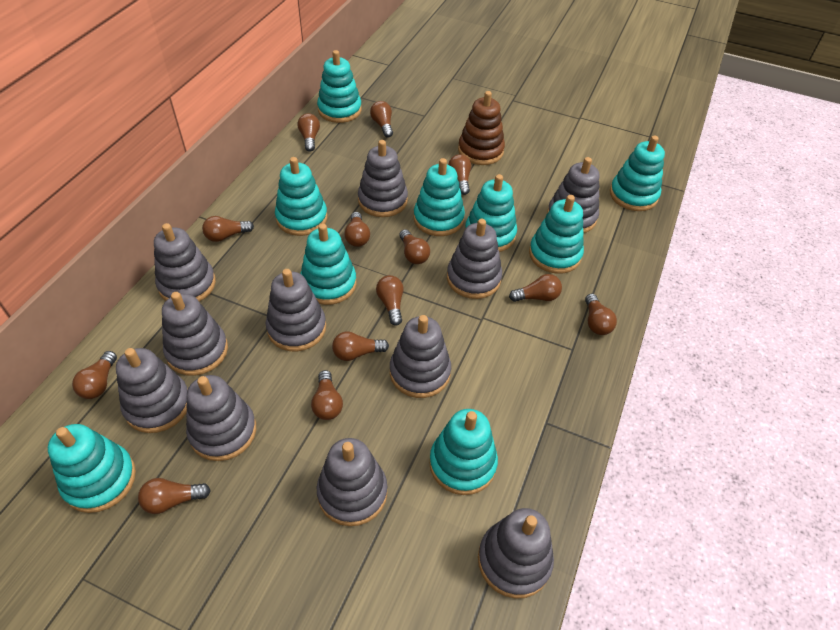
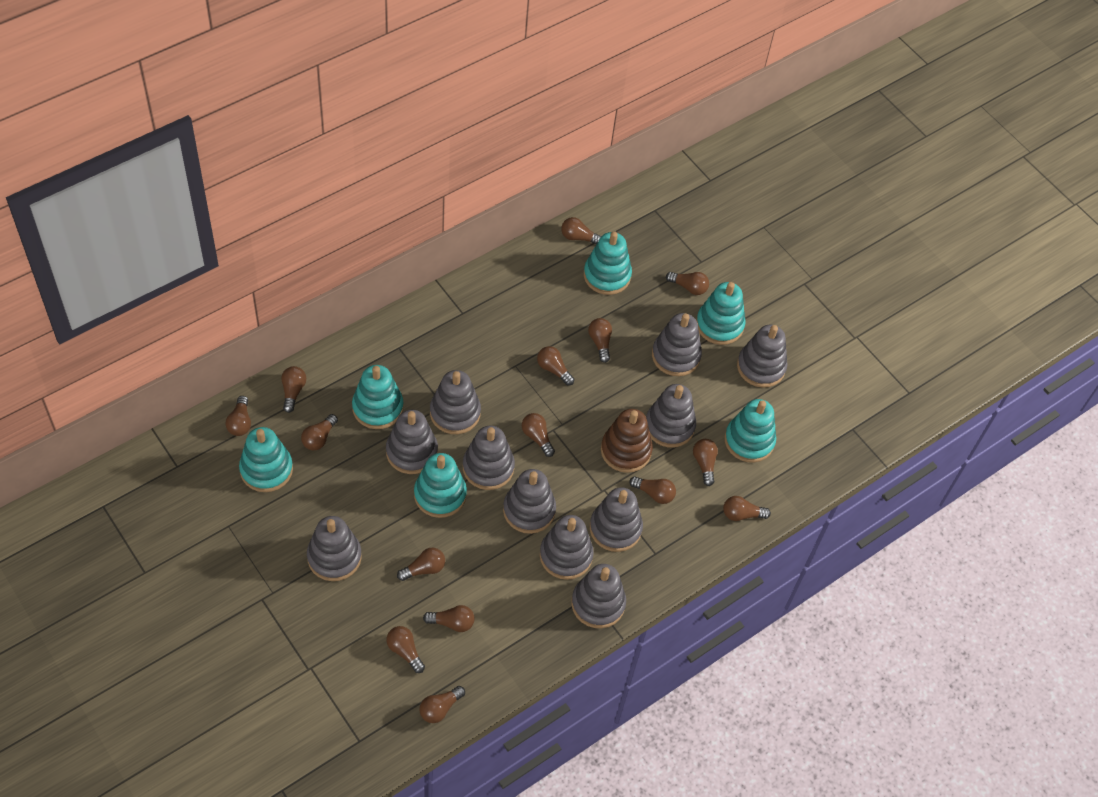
brown light bulb: 13 -> 15
turquoise stacking toy: 9 -> 6

